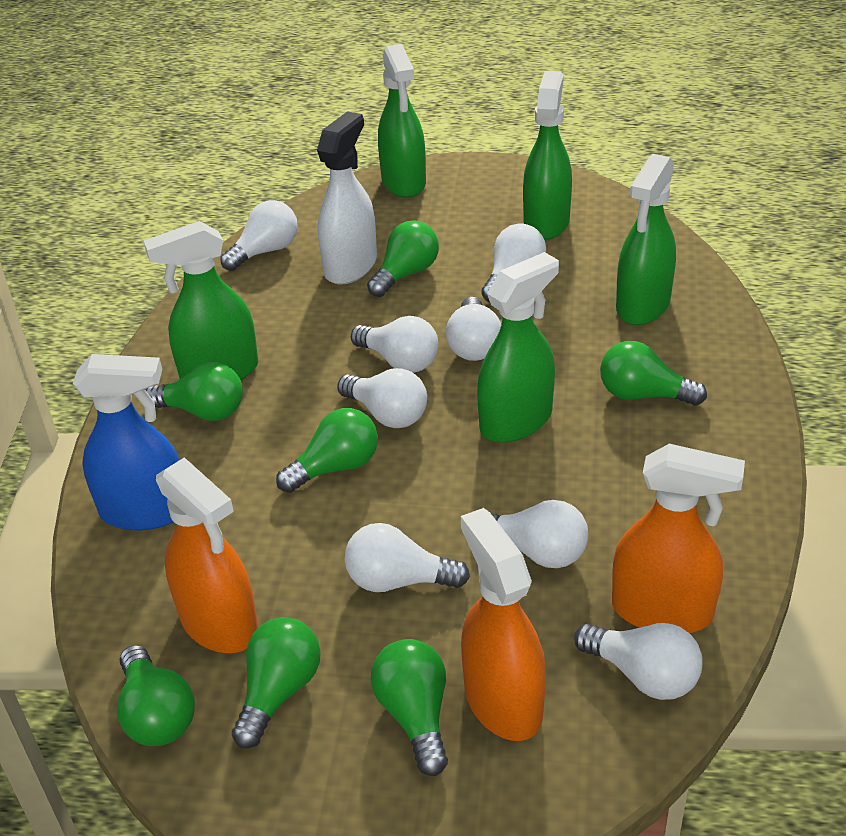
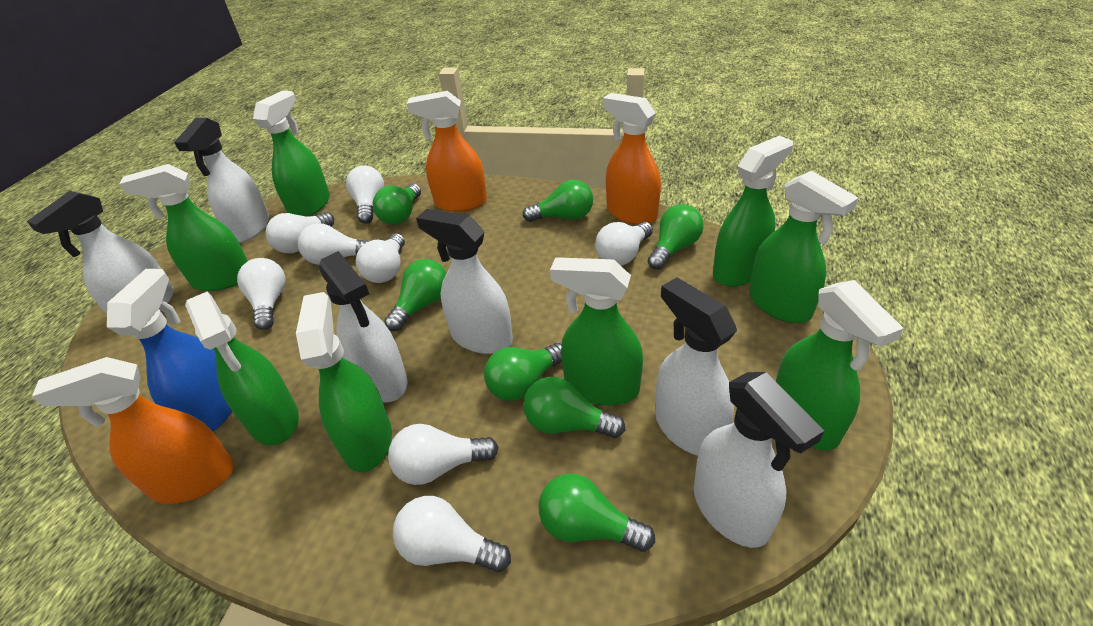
green spray bottle: 5 -> 8
white spray bottle: 1 -> 6

